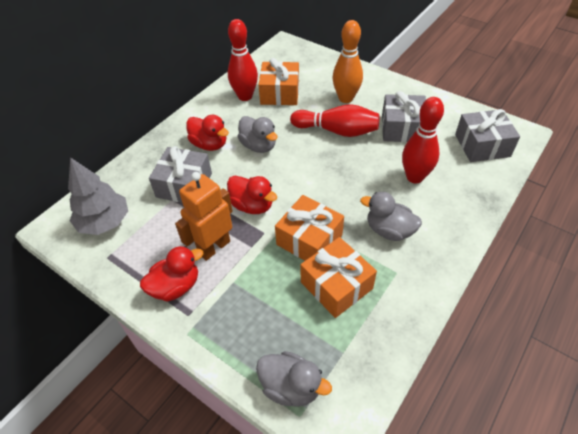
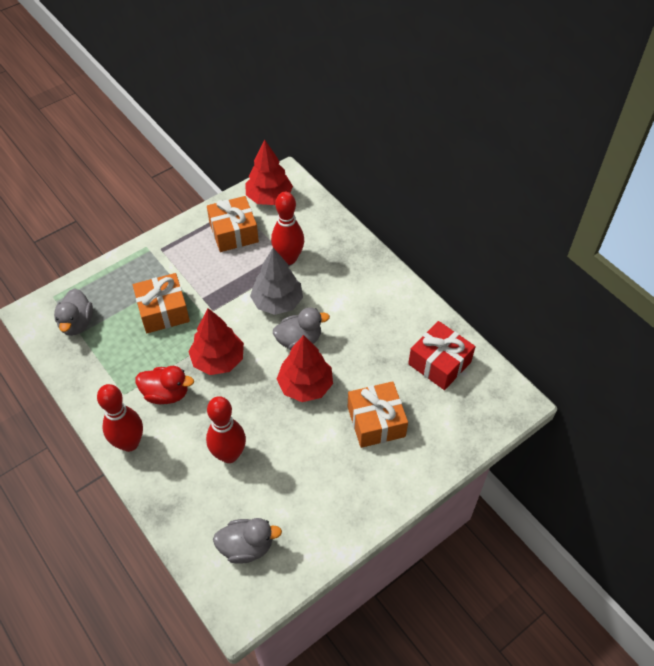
grey gift: 3 -> 0
orange bowling pin: 1 -> 0
orange robot: 1 -> 0
red duck: 3 -> 1
red gift: 0 -> 1
red tree: 0 -> 3

